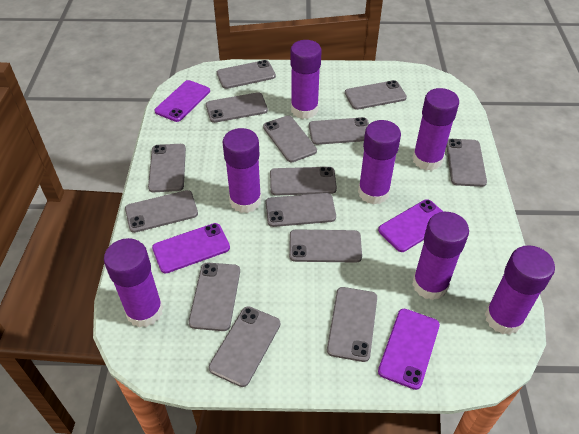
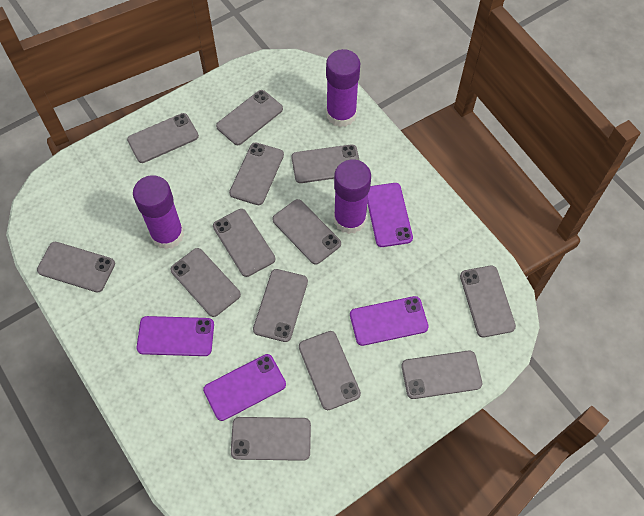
grey phone: 14 -> 13
purple glue stick: 7 -> 3

